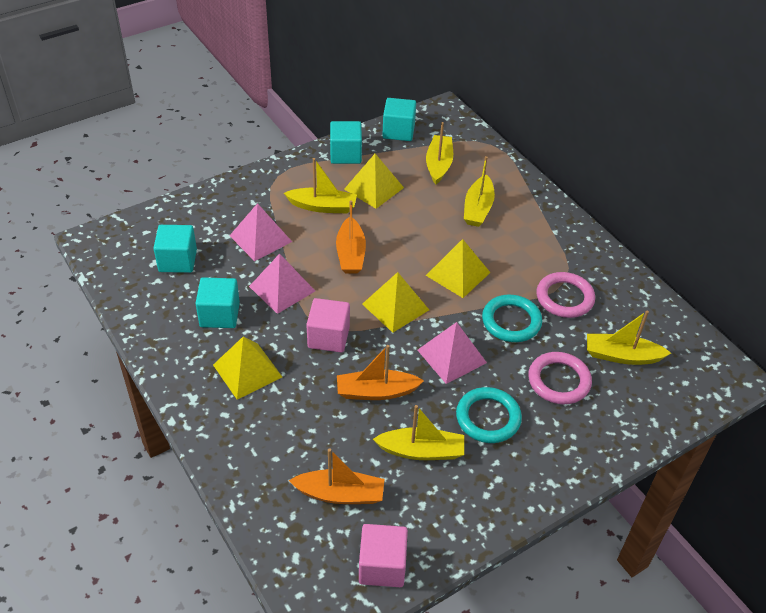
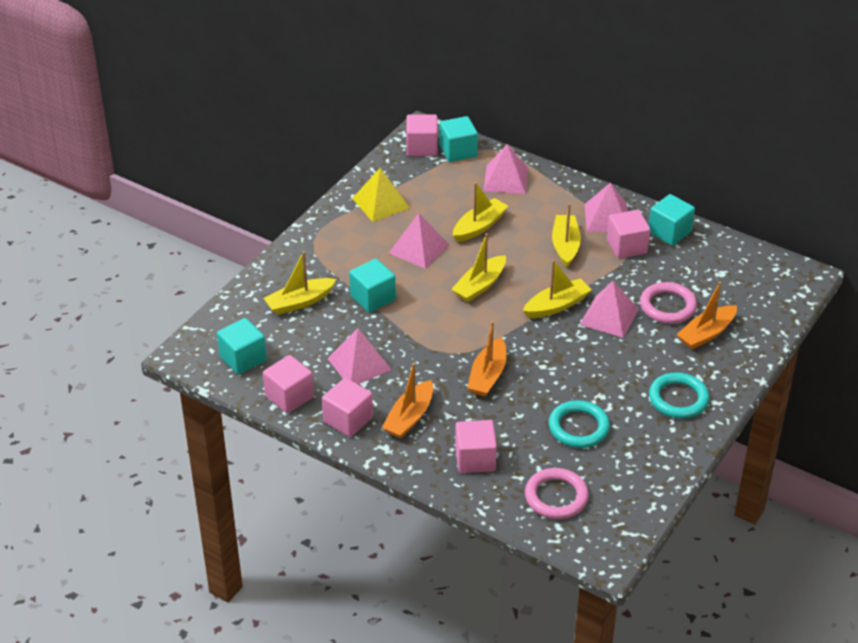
pink cube: 2 -> 5
pink pyramid: 3 -> 5
yellow pyramid: 4 -> 1

